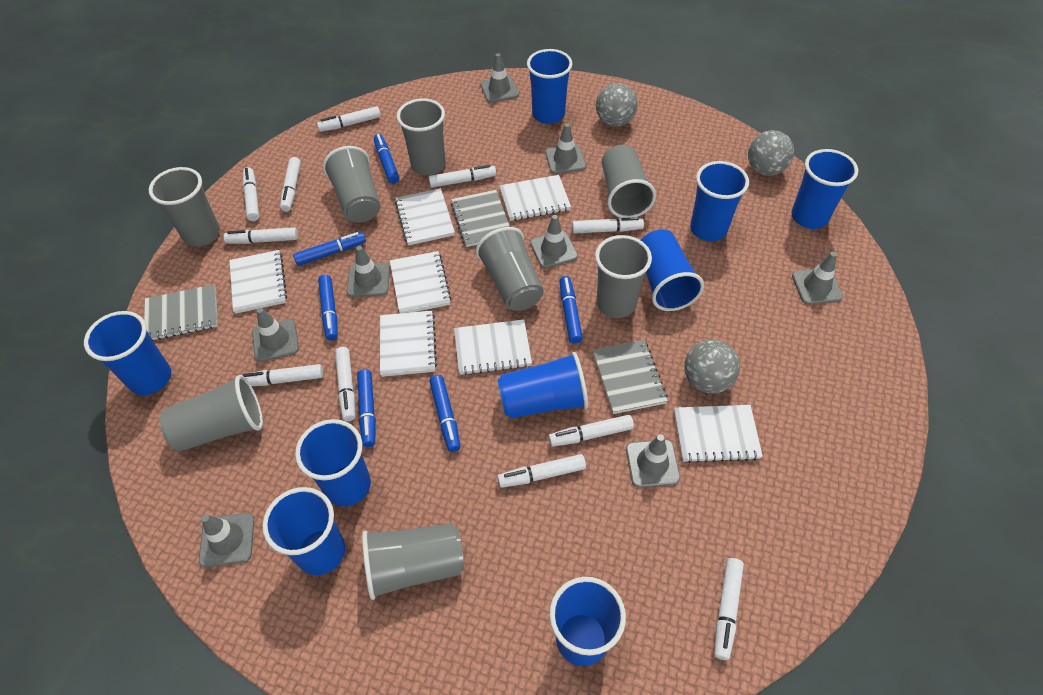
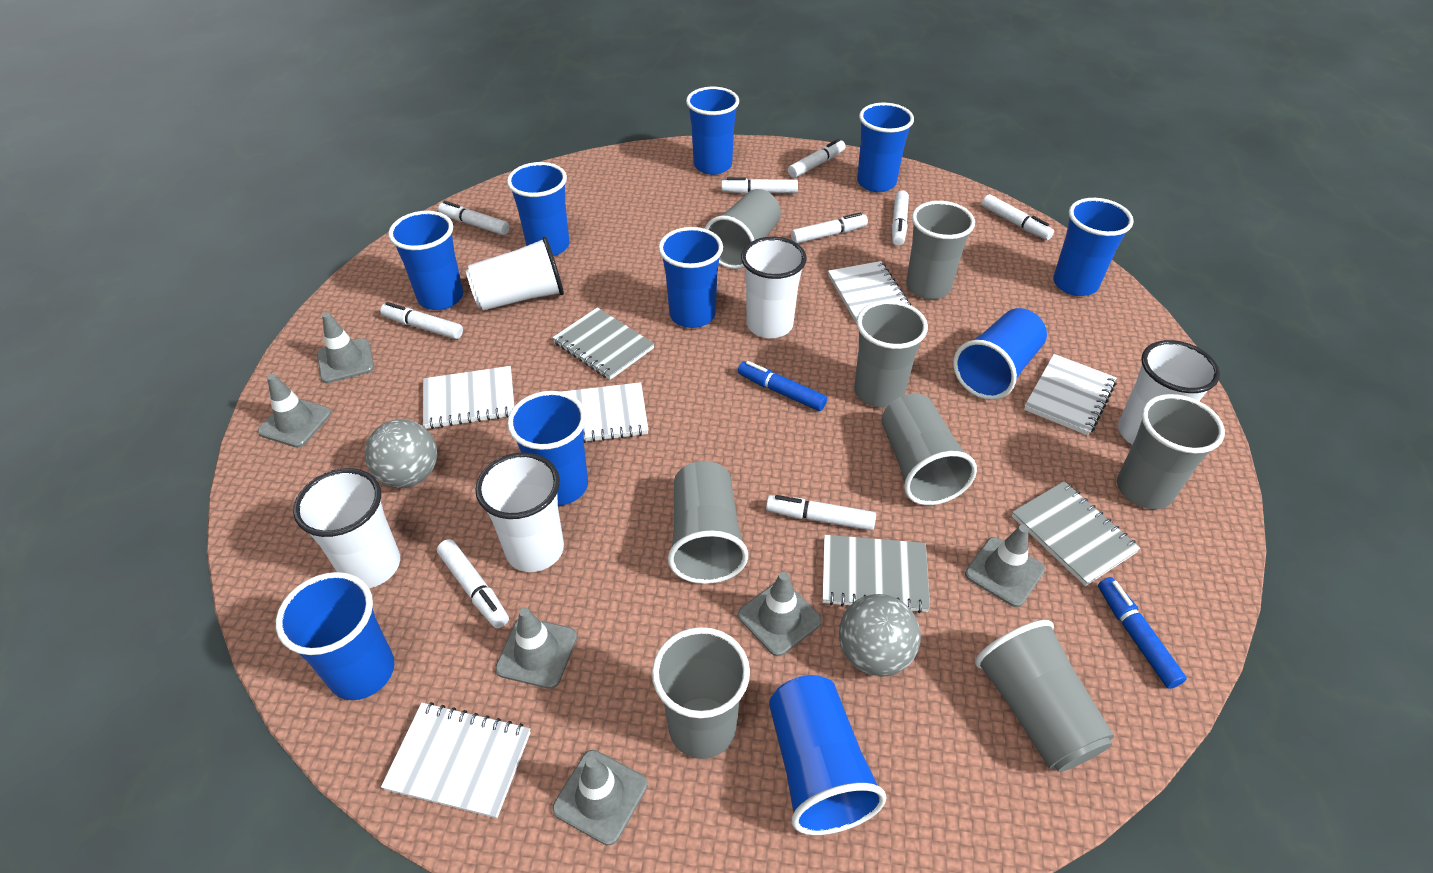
blue cup: 9 -> 10
blue marker: 6 -> 2
grey ball: 3 -> 2
grey traffic cone: 8 -> 6
white cup: 0 -> 5
white marker: 11 -> 9
white notebook: 7 -> 5

